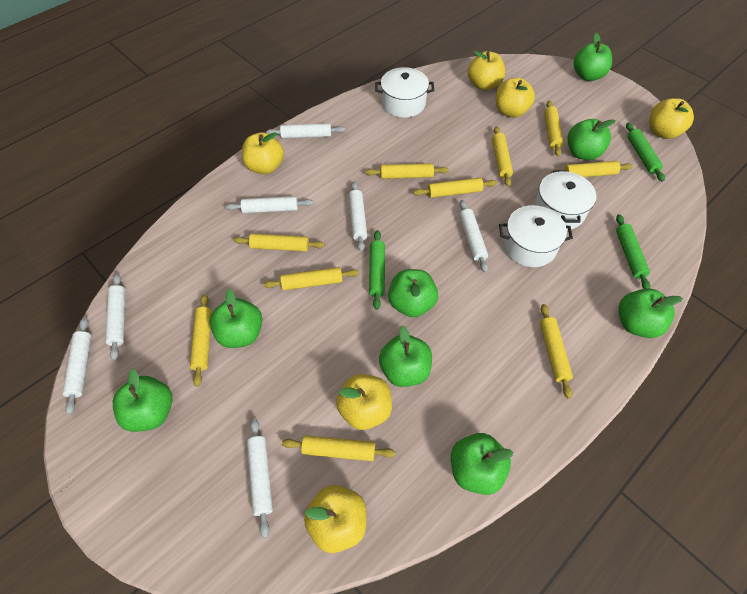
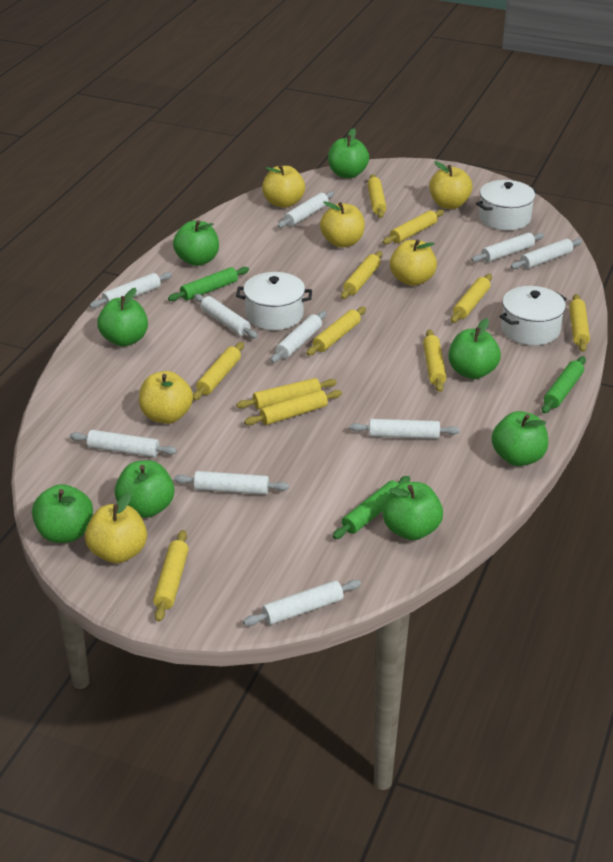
white rolling pin: 7 -> 10
yellow rolling pin: 10 -> 11

